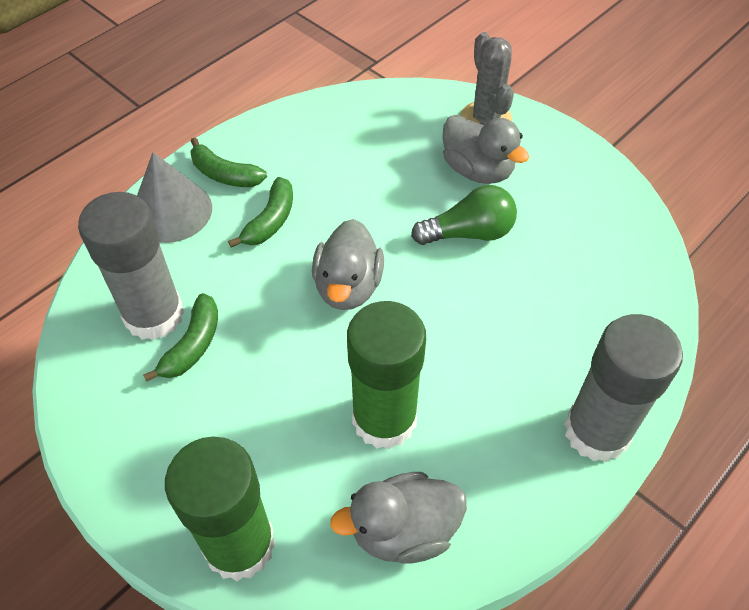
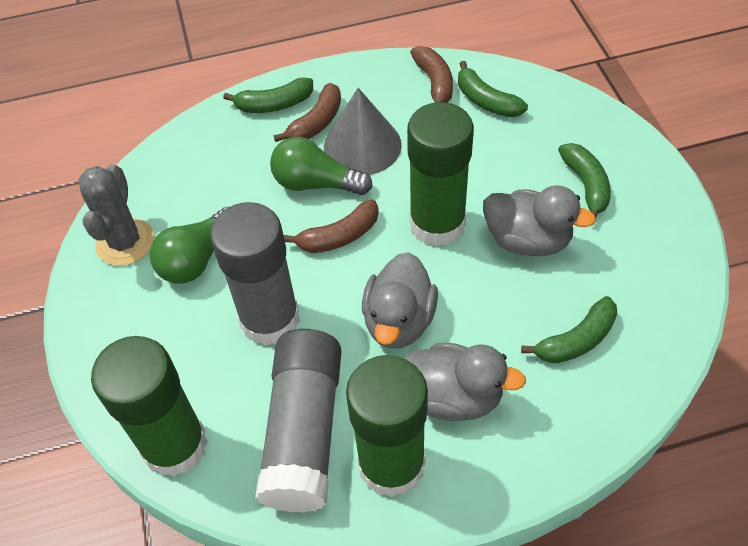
brown banana: 0 -> 3
green banana: 3 -> 4
green glue stick: 2 -> 3
green light bulb: 1 -> 2

